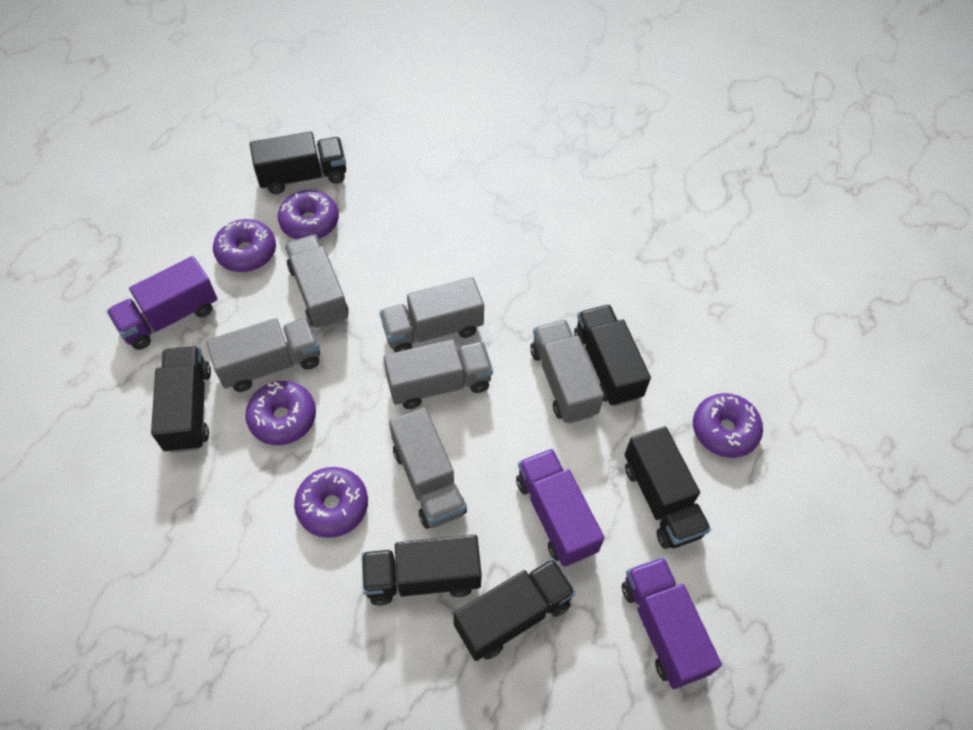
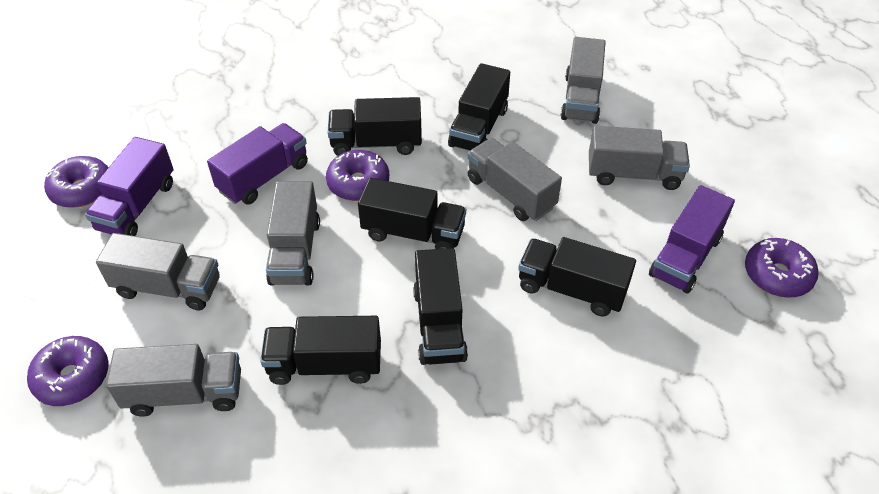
purple donut: 5 -> 4

